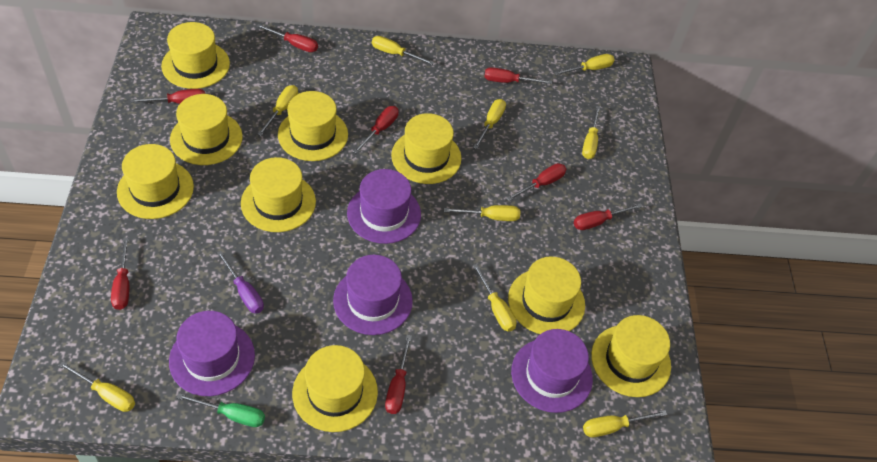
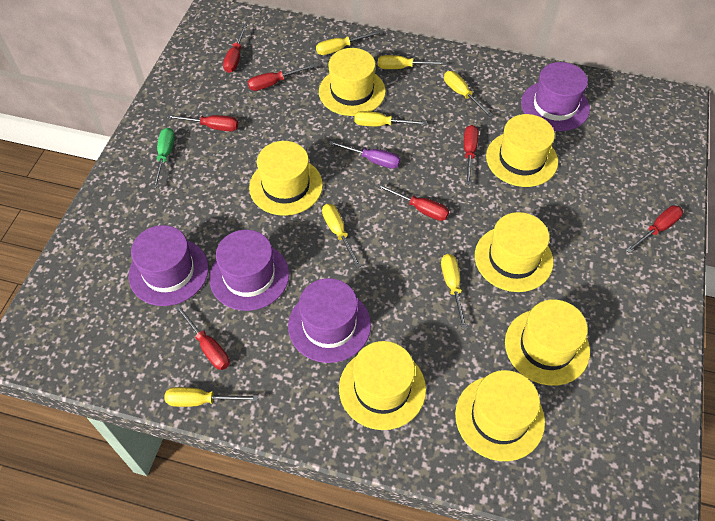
red screwdriver: 8 -> 7
yellow hat: 9 -> 7
yellow screwdriver: 9 -> 7

